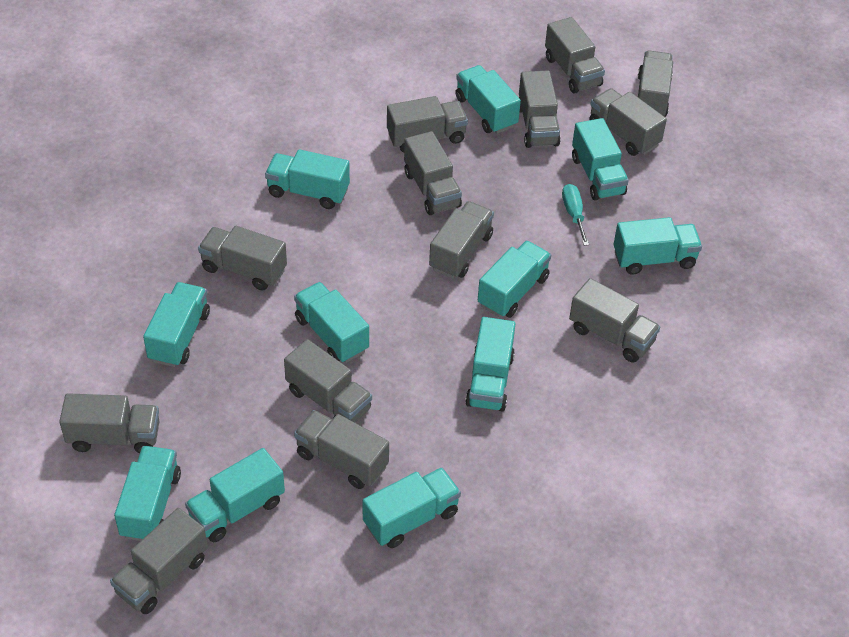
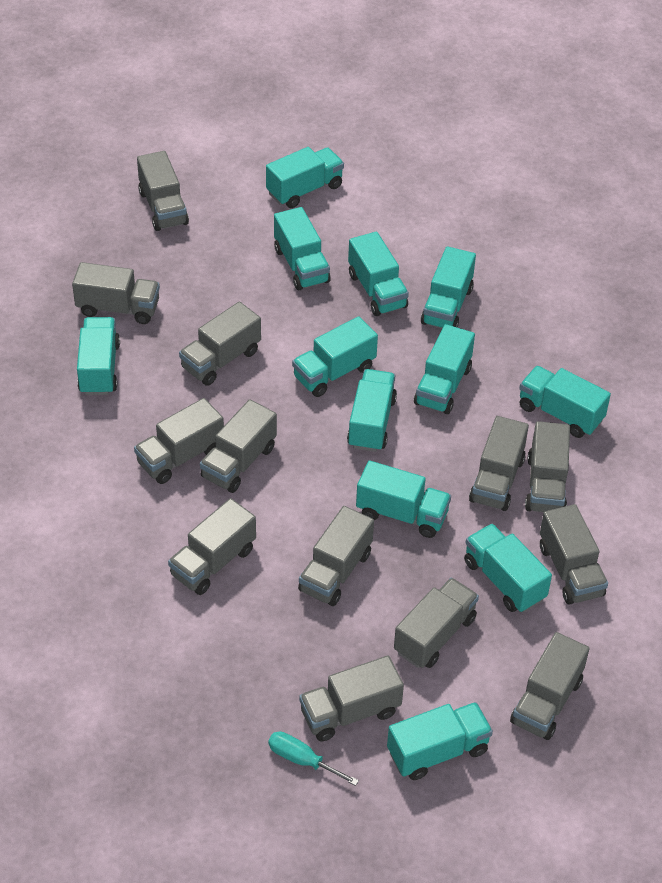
turquoise truck: 11 -> 12

